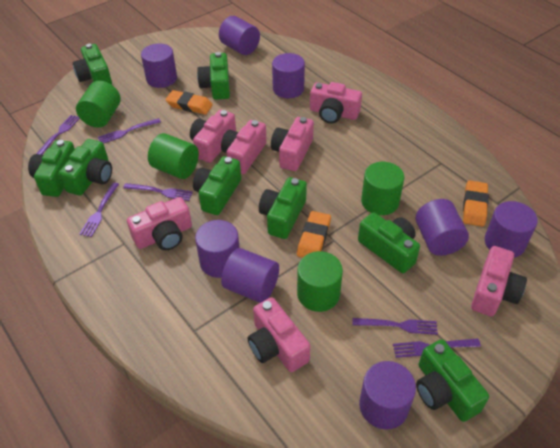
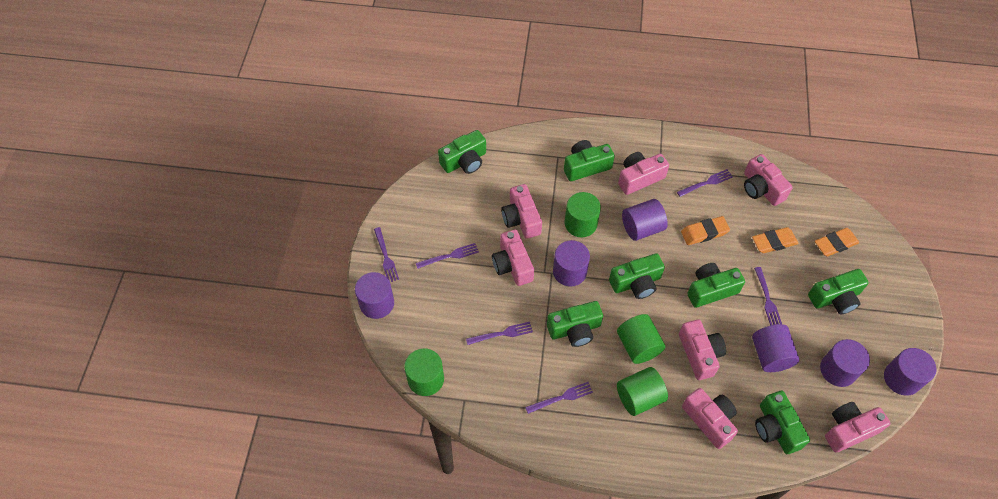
green camera: 8 -> 7
purple cylinder: 8 -> 6

